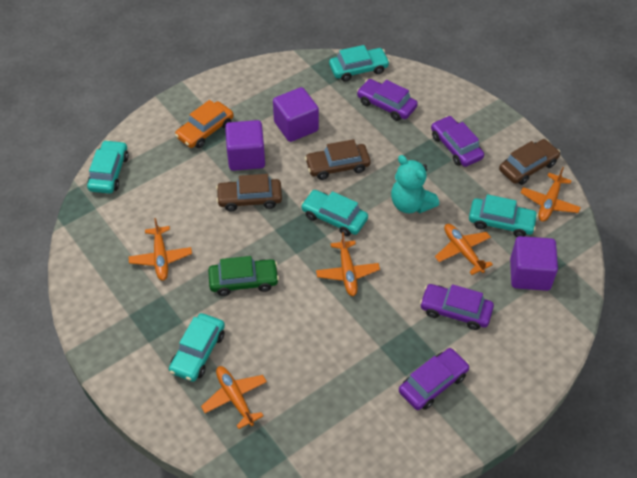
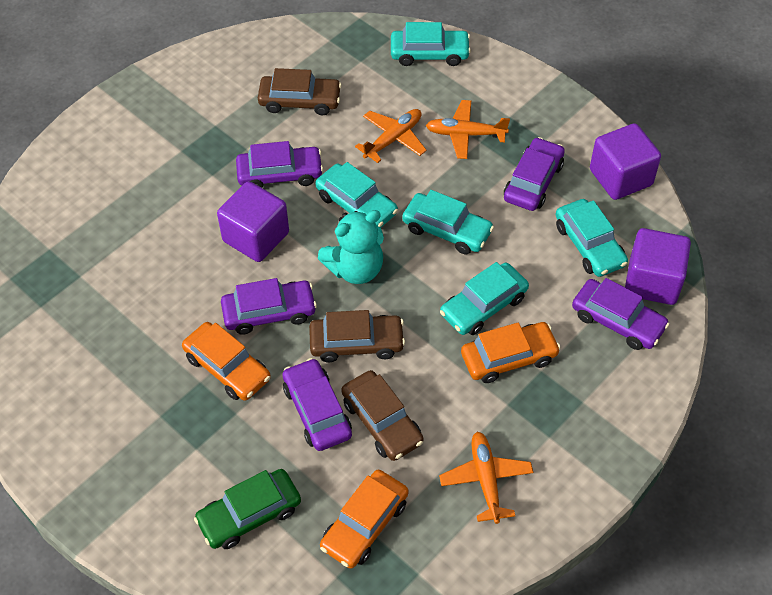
orange car: 1 -> 3
orange plane: 5 -> 3
purple car: 4 -> 5

